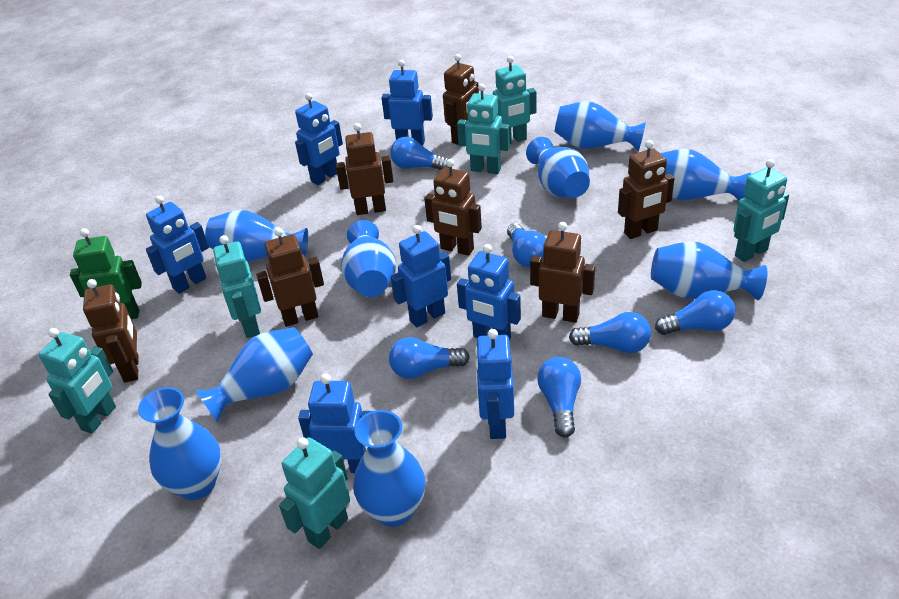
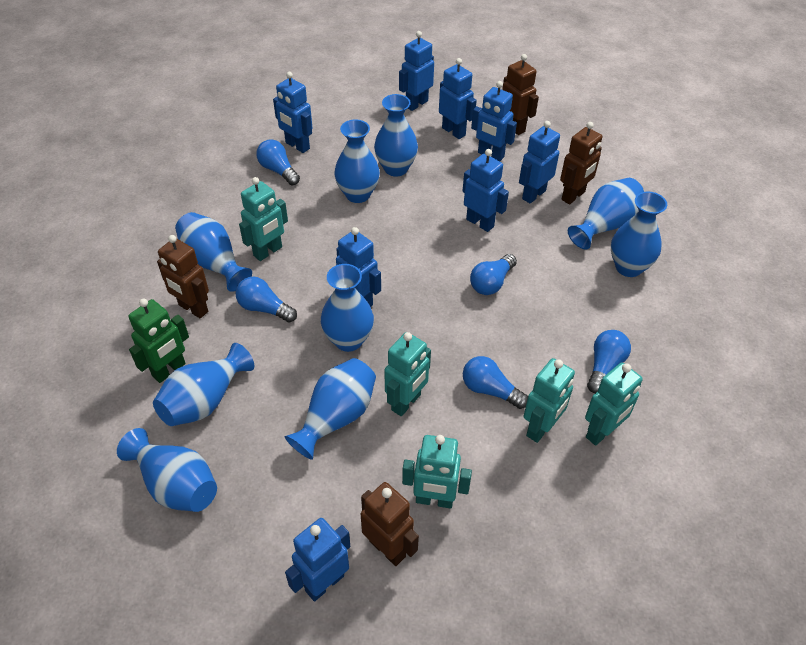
blue light bulb: 6 -> 5
blue robot: 7 -> 8
brown robot: 7 -> 4
turquoise robot: 6 -> 5

